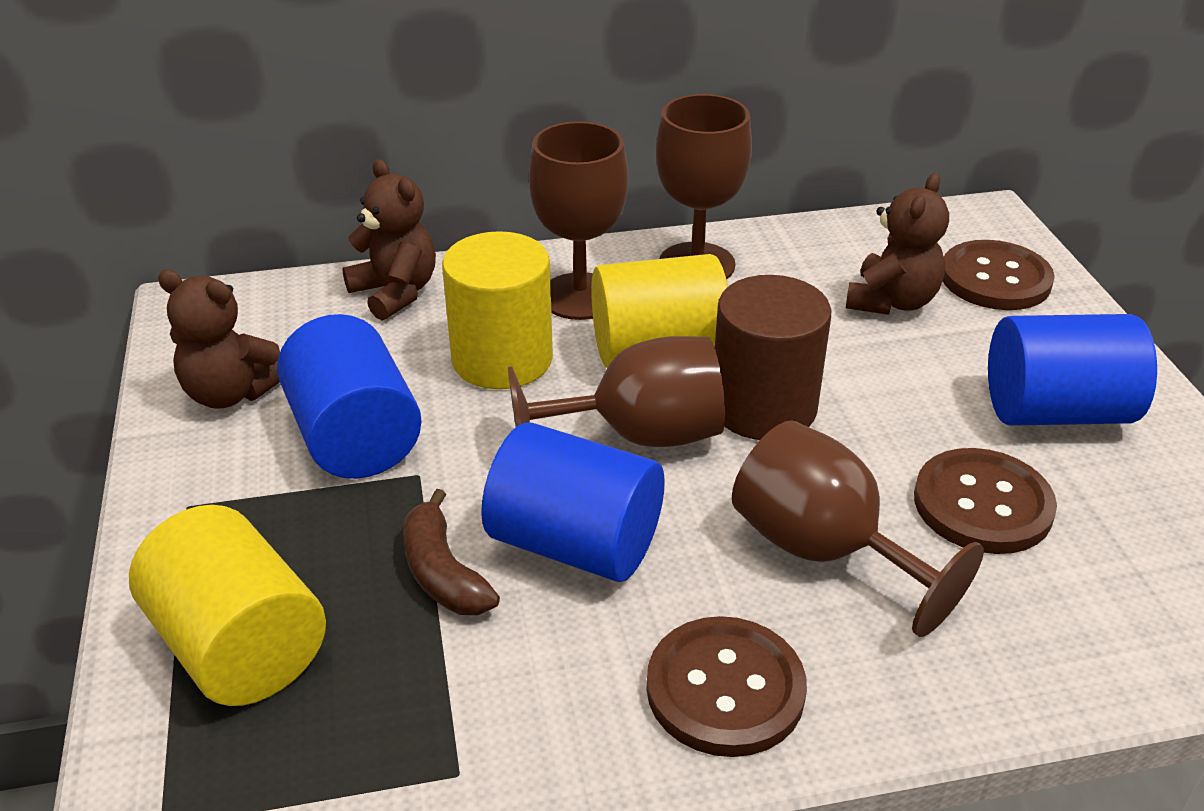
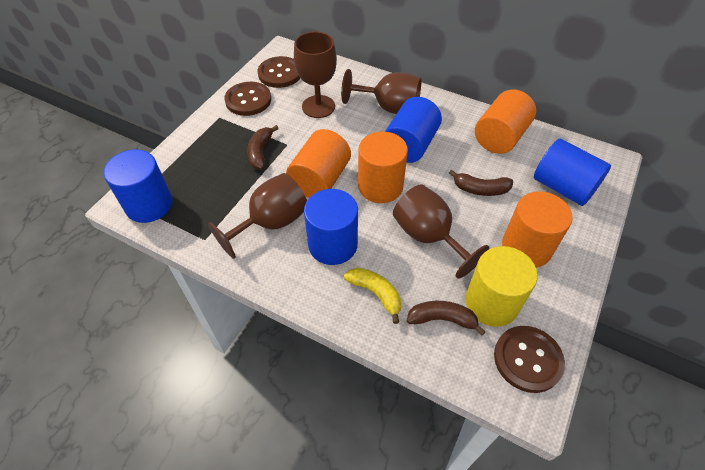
blue cylinder: 3 -> 4
brown banana: 1 -> 3
brown cylinder: 1 -> 0
brown teddy bear: 3 -> 0
orange cylinder: 0 -> 4
yellow banana: 0 -> 1
yellow cylinder: 3 -> 1

